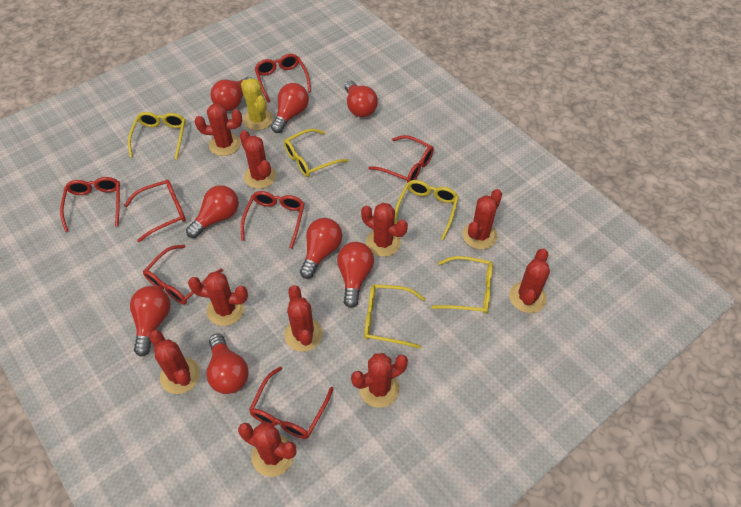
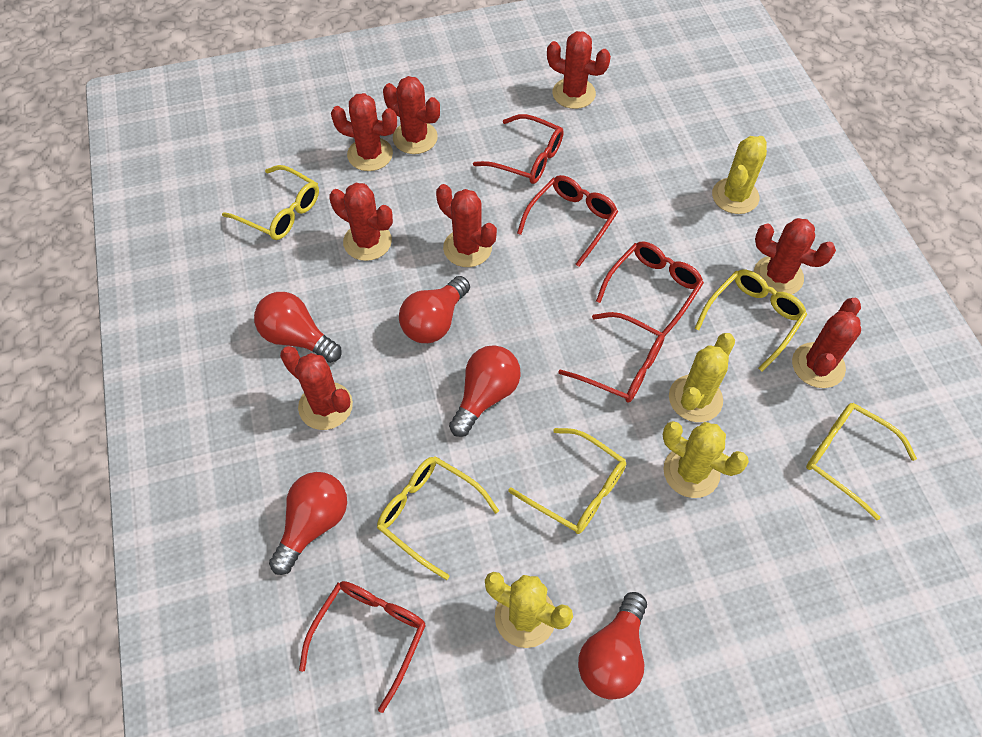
red cactus: 10 -> 8
red glasses: 7 -> 5
red light bulb: 8 -> 5
yellow cactus: 1 -> 4

